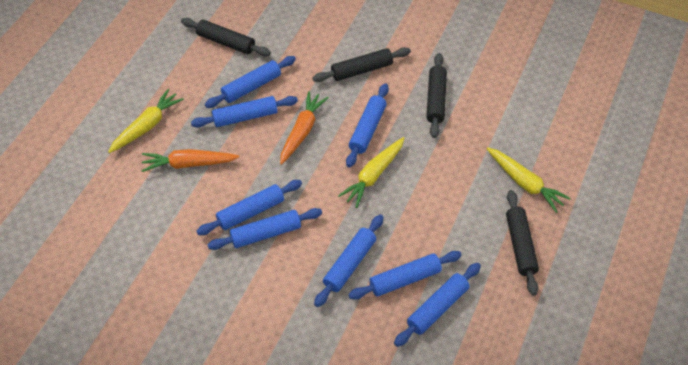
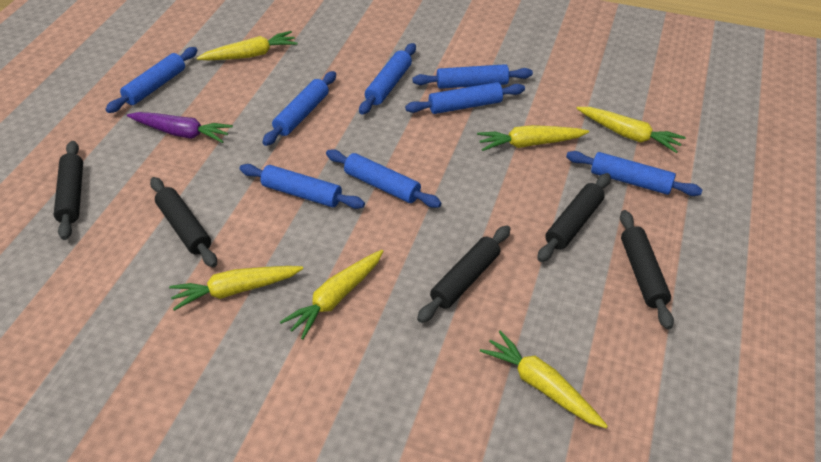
black rolling pin: 4 -> 5
orange carrot: 2 -> 0
purple carrot: 0 -> 1
yellow carrot: 3 -> 6

